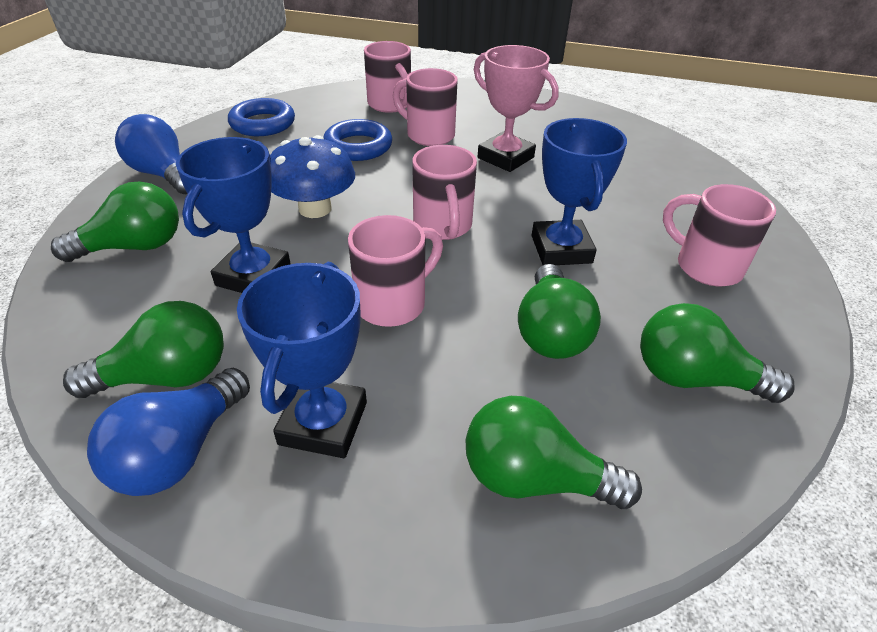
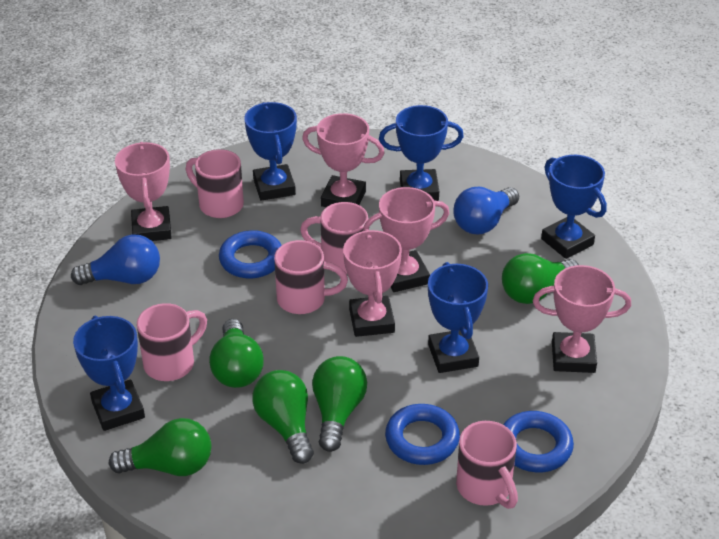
blue mushroom: 1 -> 0
blue ring: 2 -> 3
blue trophy: 3 -> 5
pink trophy: 1 -> 5

